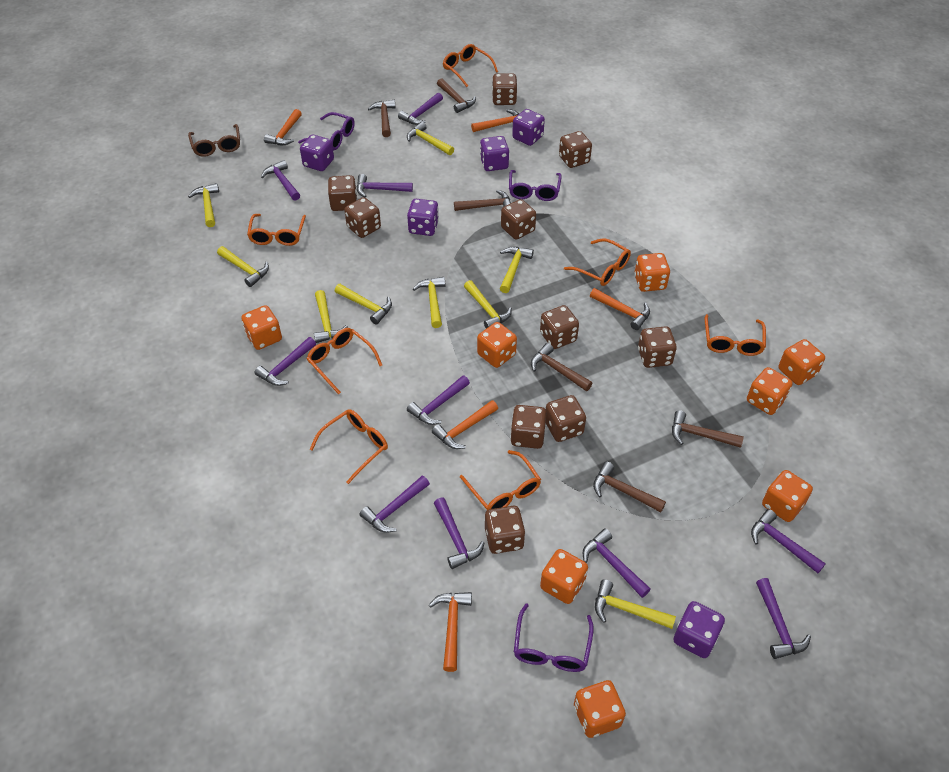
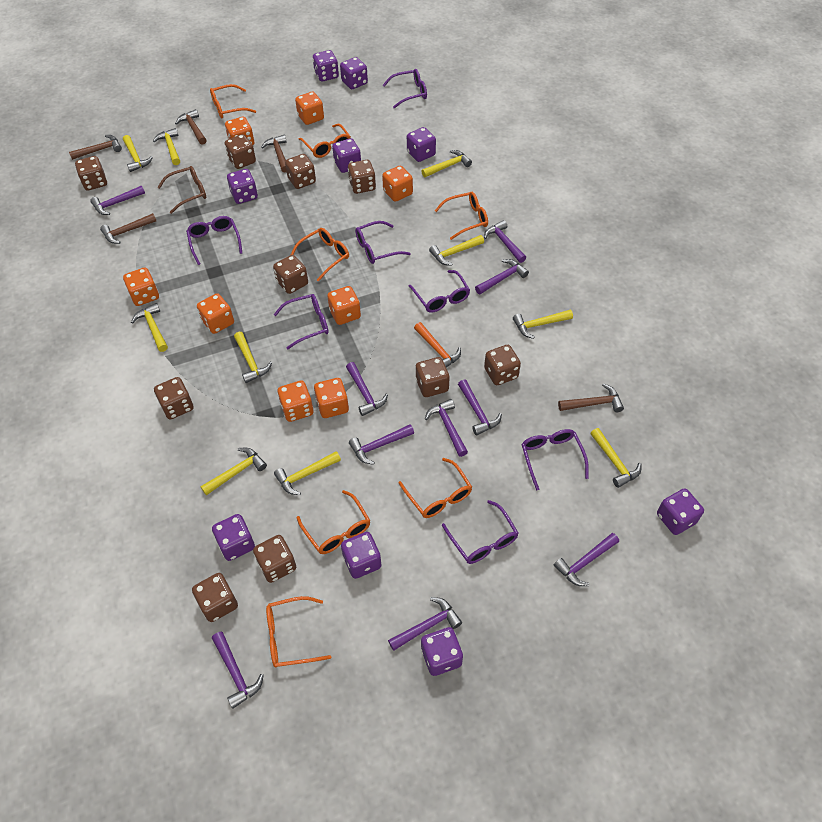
brown hammer: 6 -> 5
orange hammer: 5 -> 1
purple dice: 5 -> 9
purple glasses: 3 -> 7
yellow hammer: 9 -> 10

